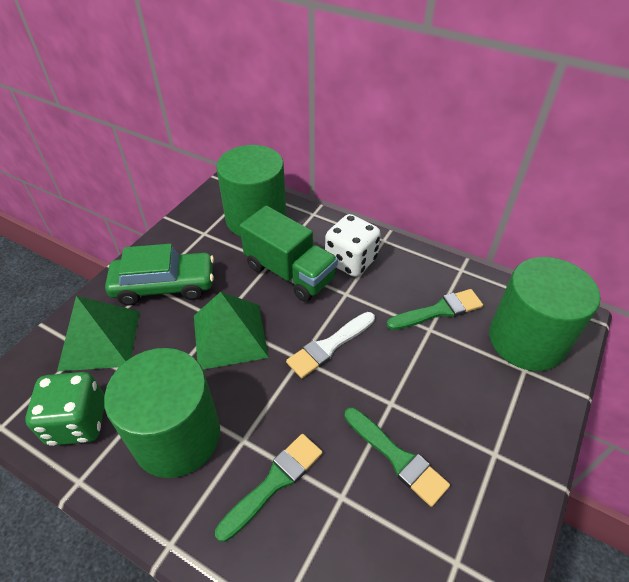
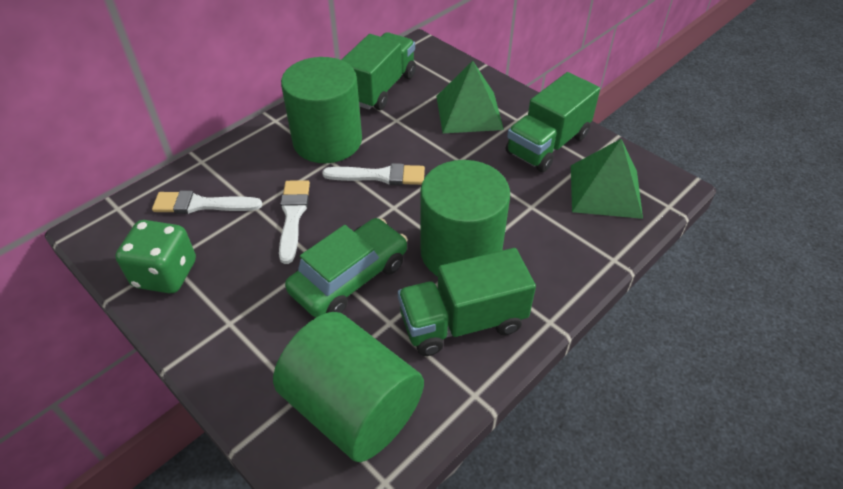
green brush: 3 -> 0
green truck: 1 -> 3
white brush: 1 -> 3
white dice: 1 -> 0

